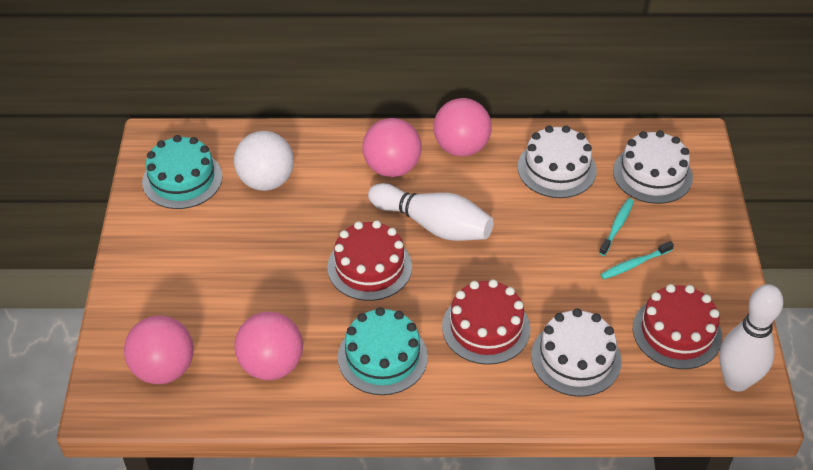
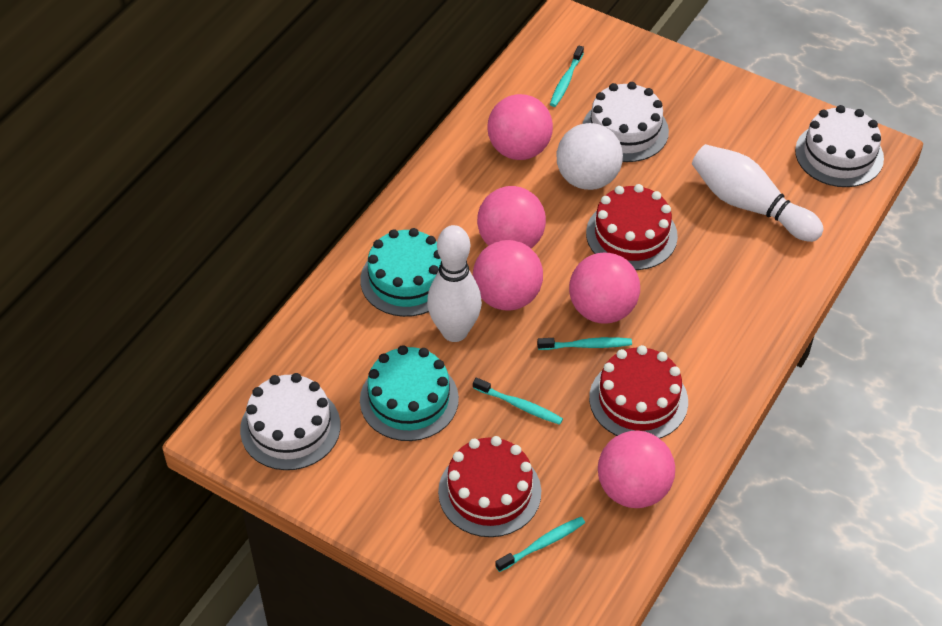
pink ball: 4 -> 5
turquoise toothbrush: 2 -> 4

